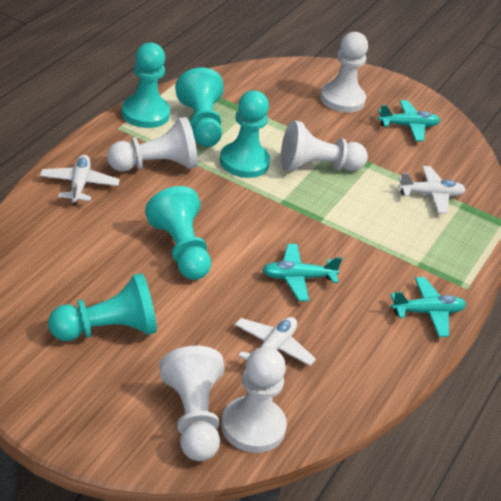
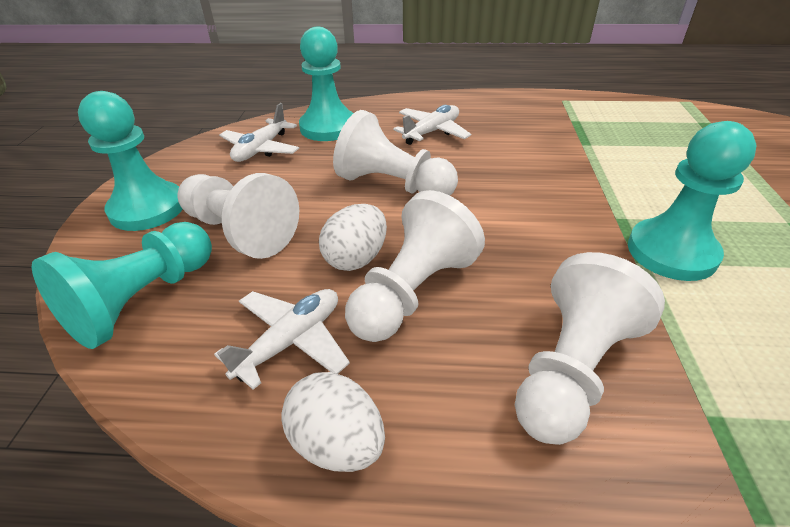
turquoise pawn: 5 -> 4
turquoise plane: 3 -> 0
white egg: 0 -> 2
white pawn: 5 -> 4

